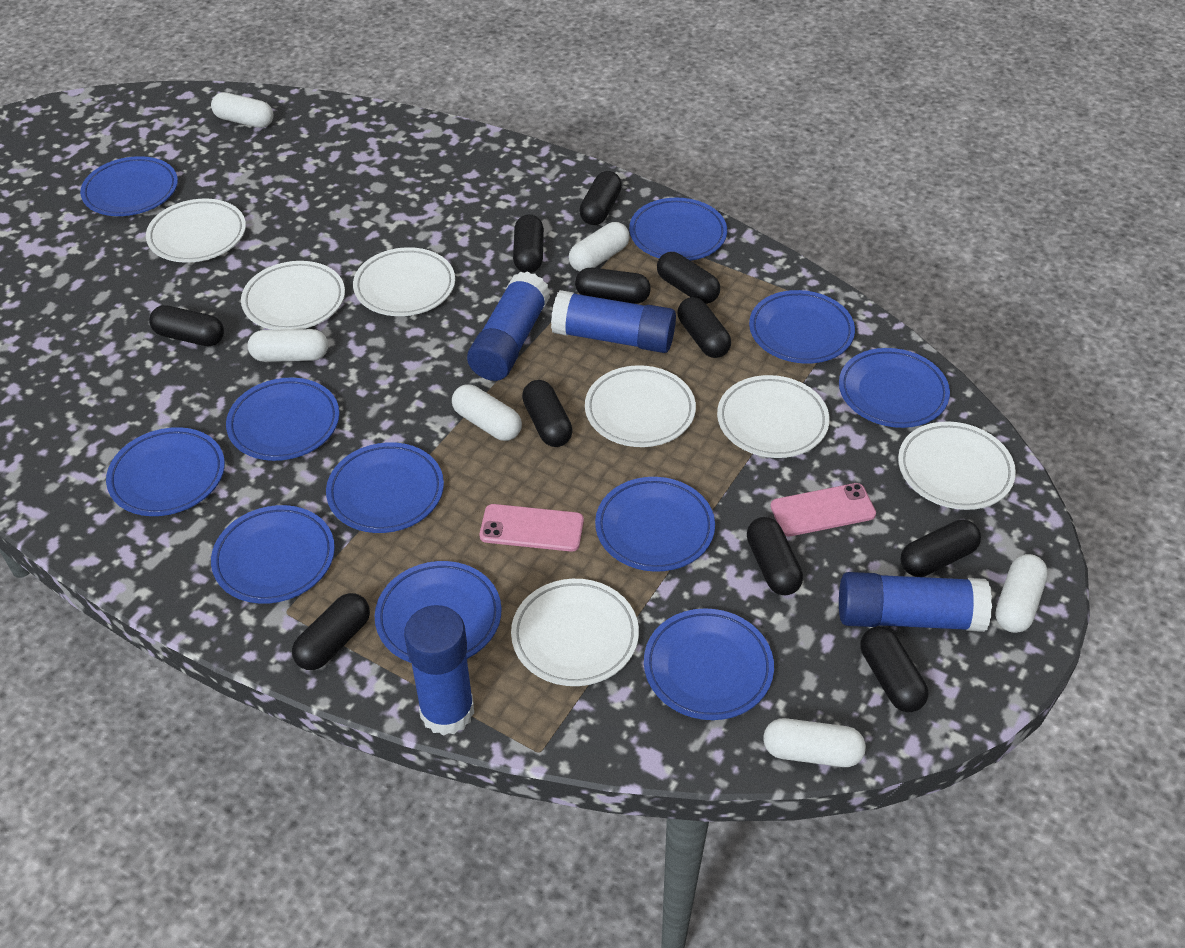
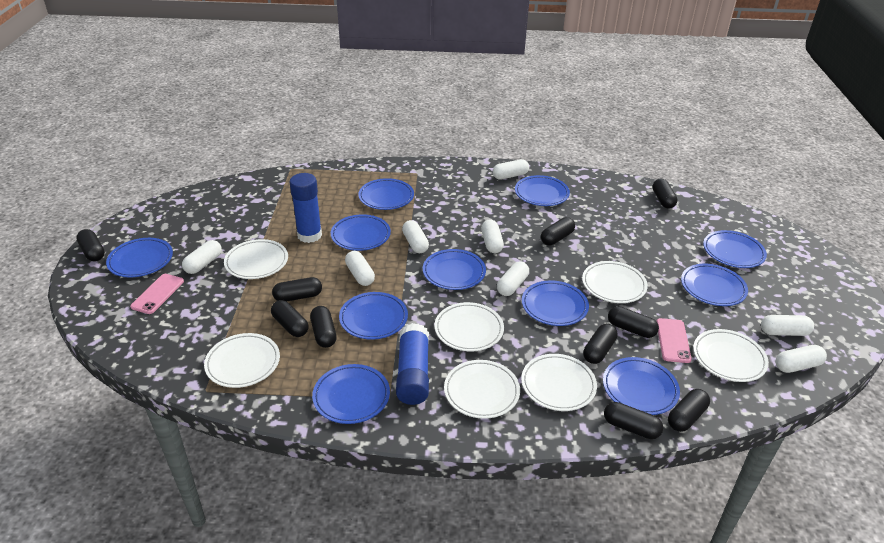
black capsule: 11 -> 10
blue glue stick: 4 -> 2
white capsule: 6 -> 8

